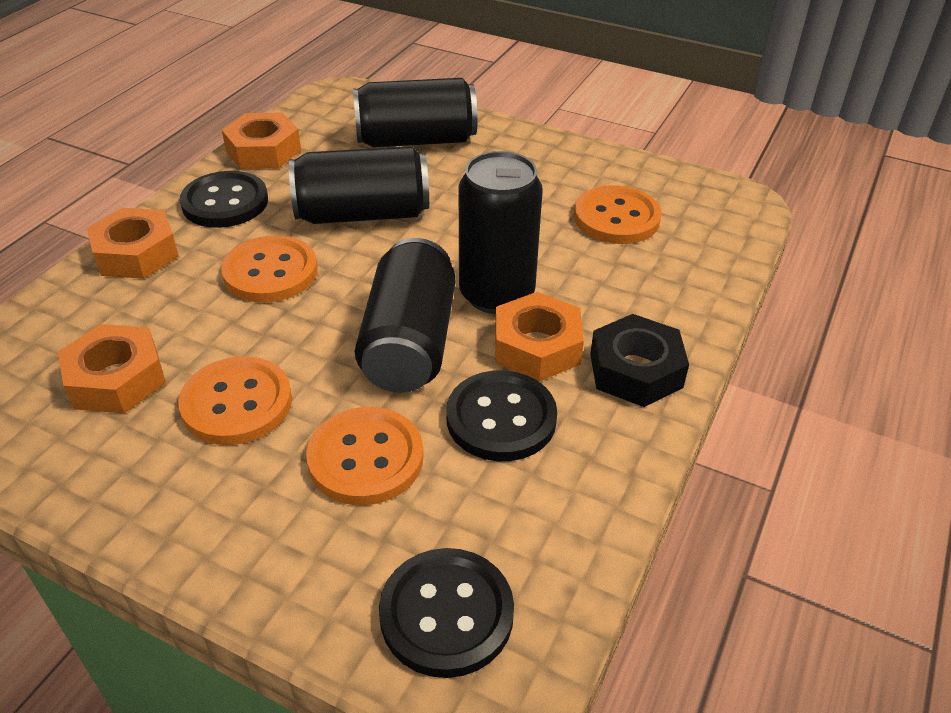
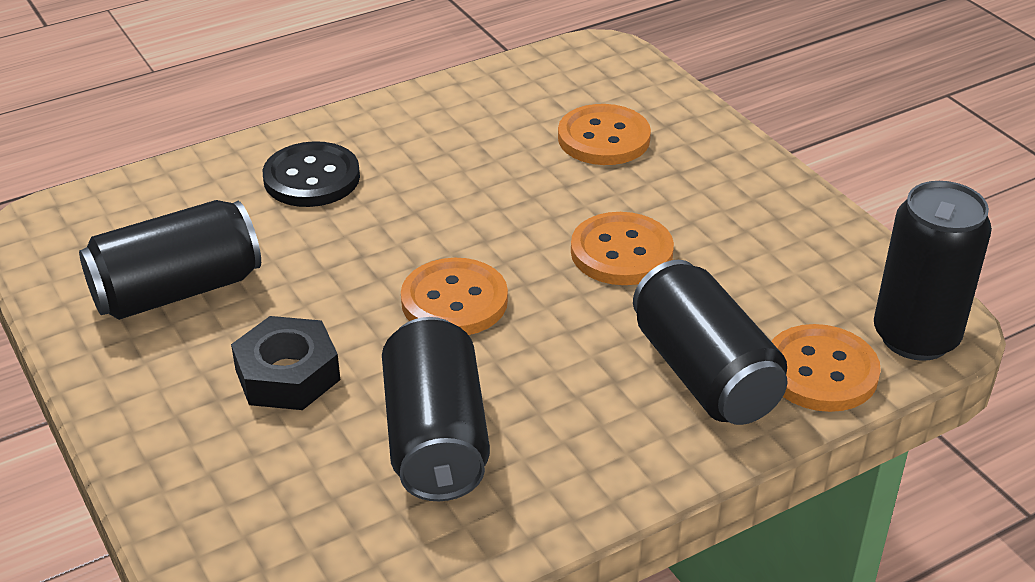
black button: 3 -> 1
orange nut: 4 -> 0

